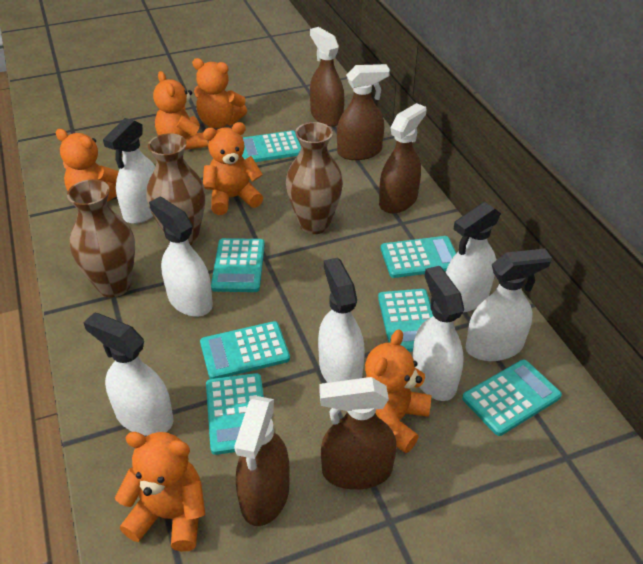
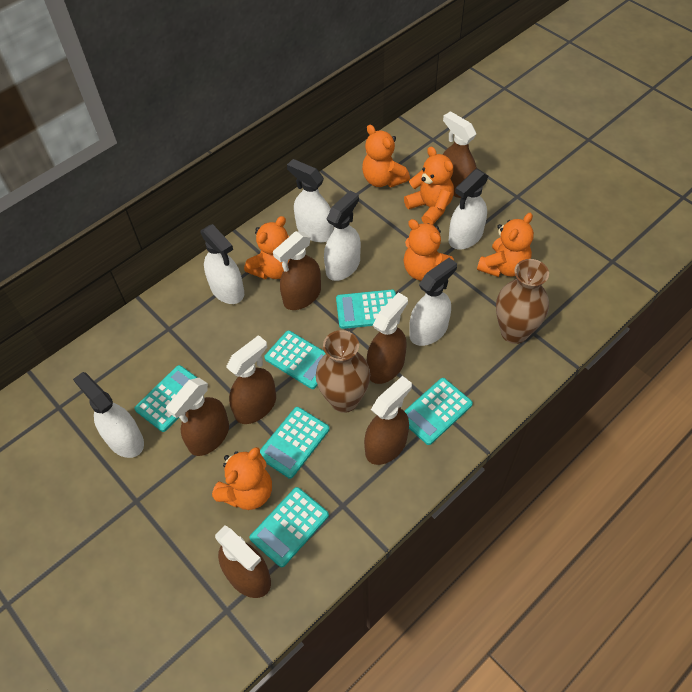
brown spray bottle: 5 -> 7
brown vase: 3 -> 2
turquoise calculator: 7 -> 6
white spray bottle: 7 -> 6

